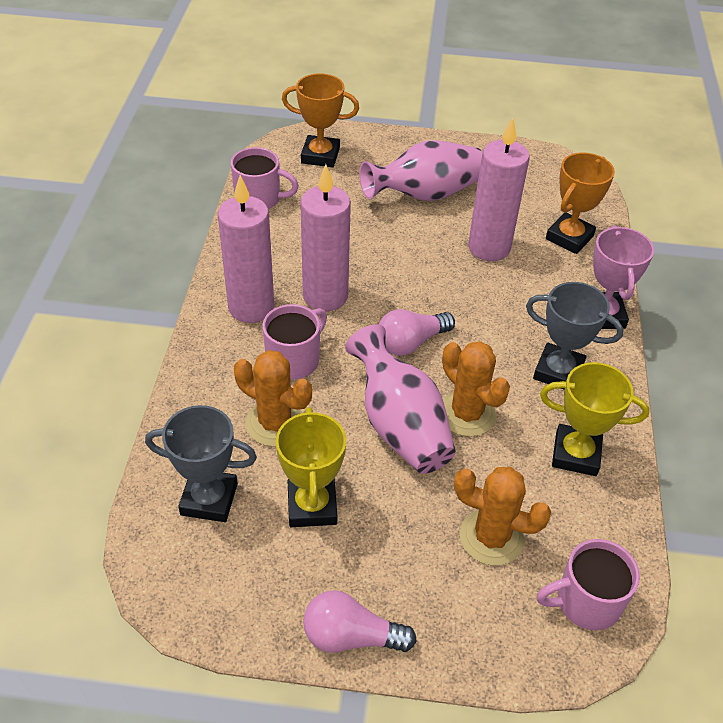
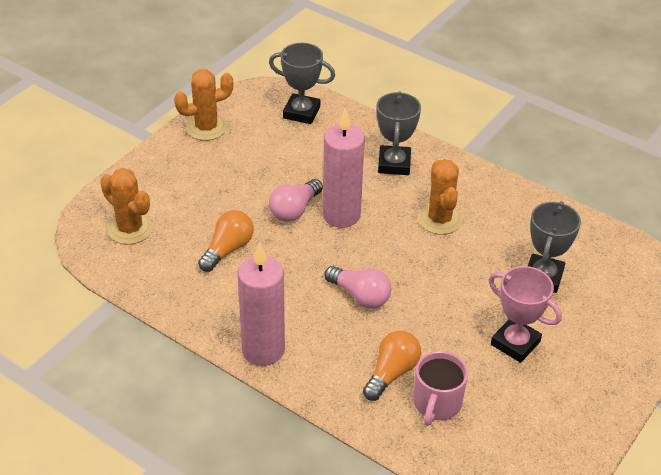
grey trophy: 2 -> 3
orange light bulb: 0 -> 2
orange trophy: 2 -> 0
pink candle: 3 -> 2
pink mug: 3 -> 1
pink vase: 2 -> 0
yellow trophy: 2 -> 0

